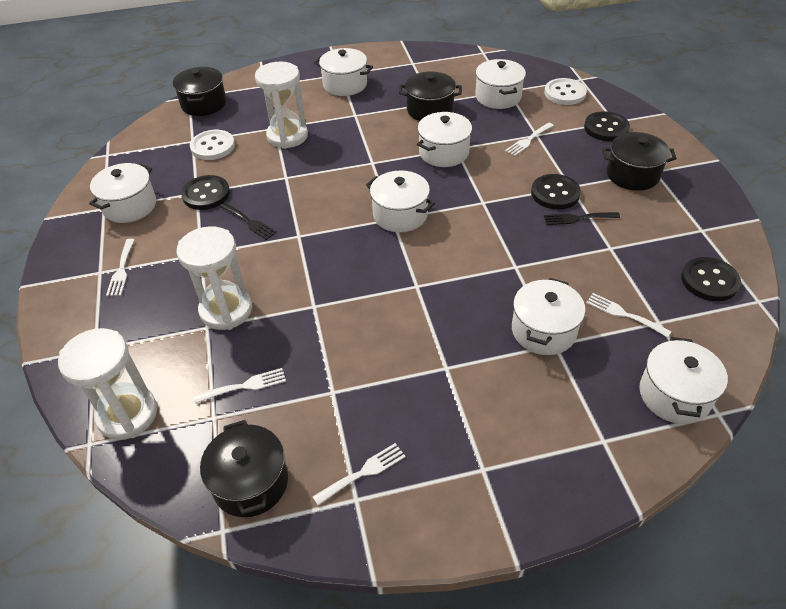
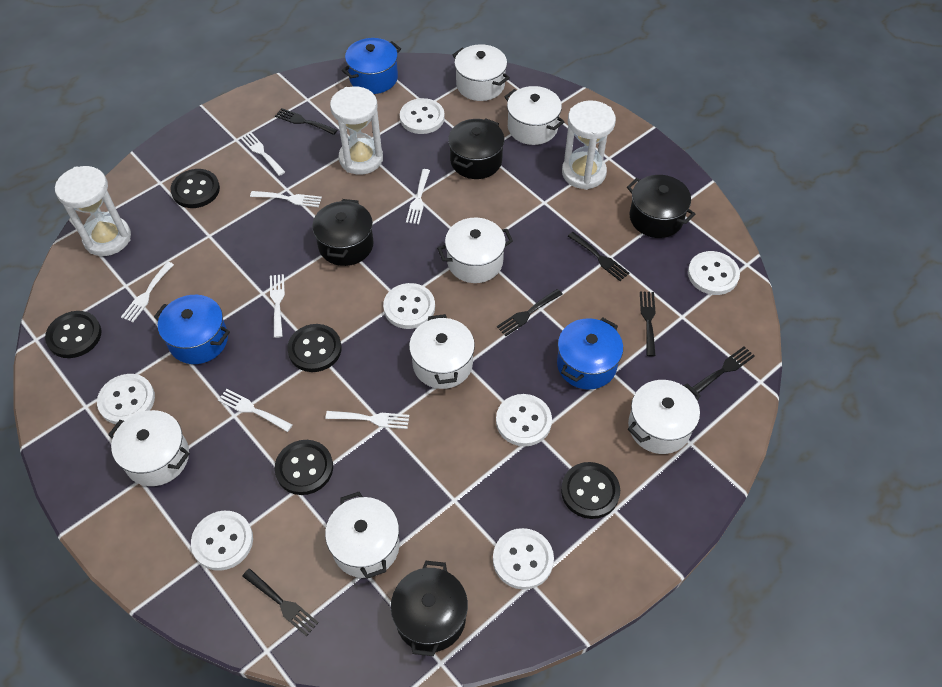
black button: 4 -> 5
black fork: 2 -> 6
blue pot: 0 -> 3
white button: 2 -> 7
white fork: 5 -> 7

